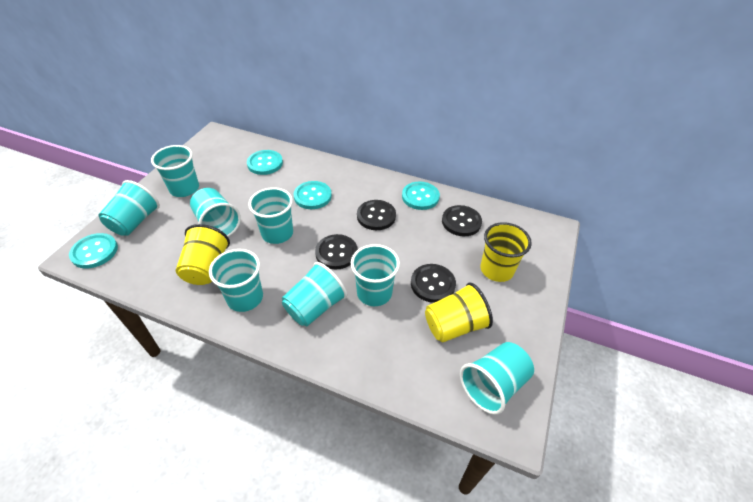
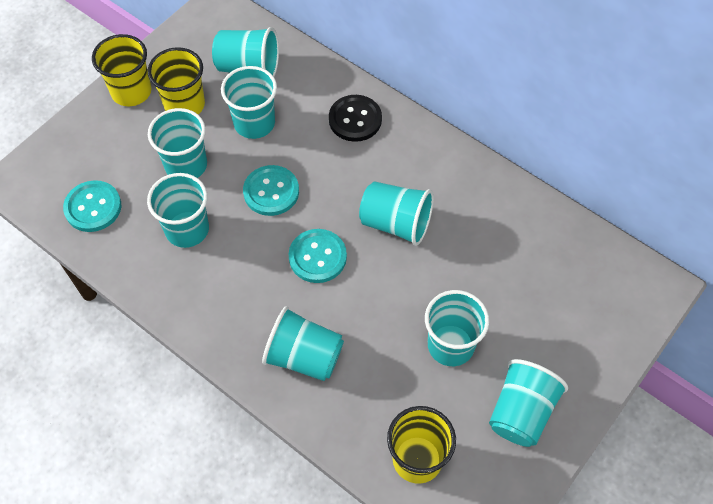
black button: 4 -> 1
turquoise button: 4 -> 3

